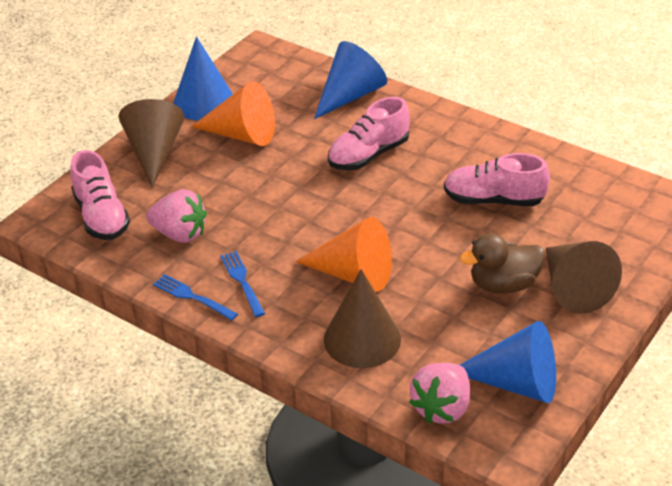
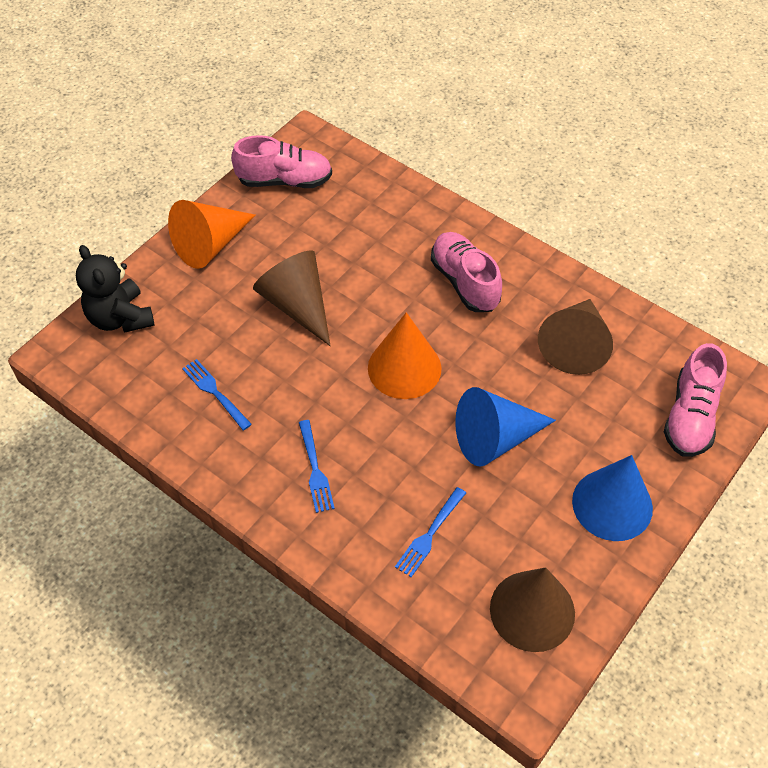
black teddy bear: 0 -> 1
blue cone: 3 -> 2
blue fork: 2 -> 3
brown duck: 1 -> 0
pink strawberry: 2 -> 0

